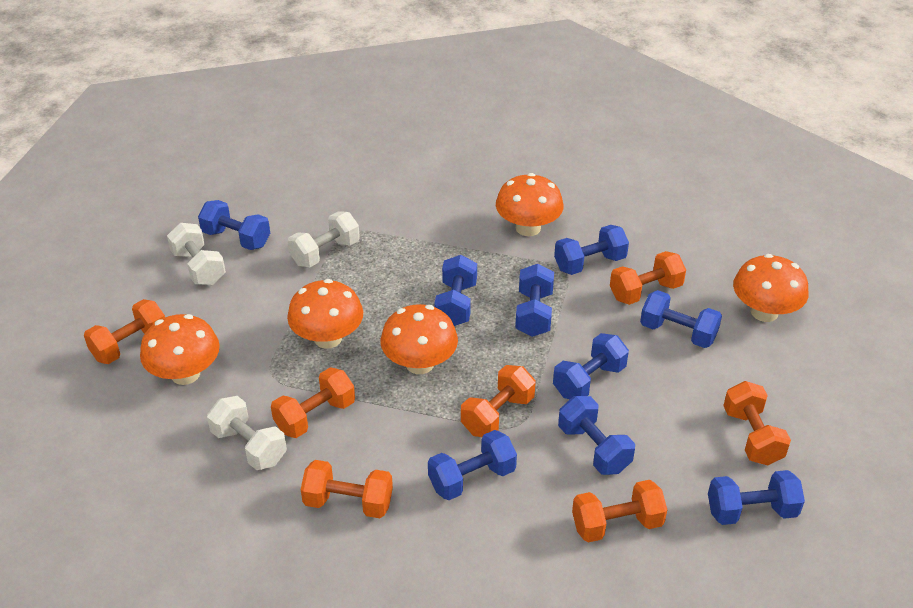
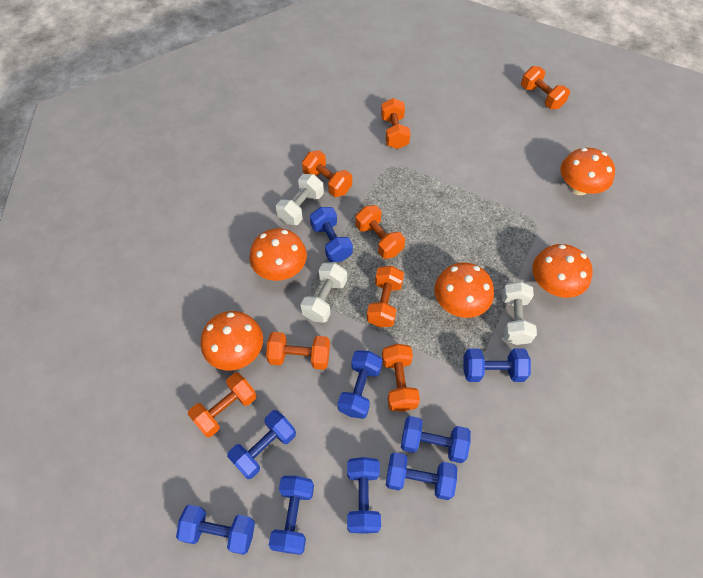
orange dumbbell: 7 -> 8

